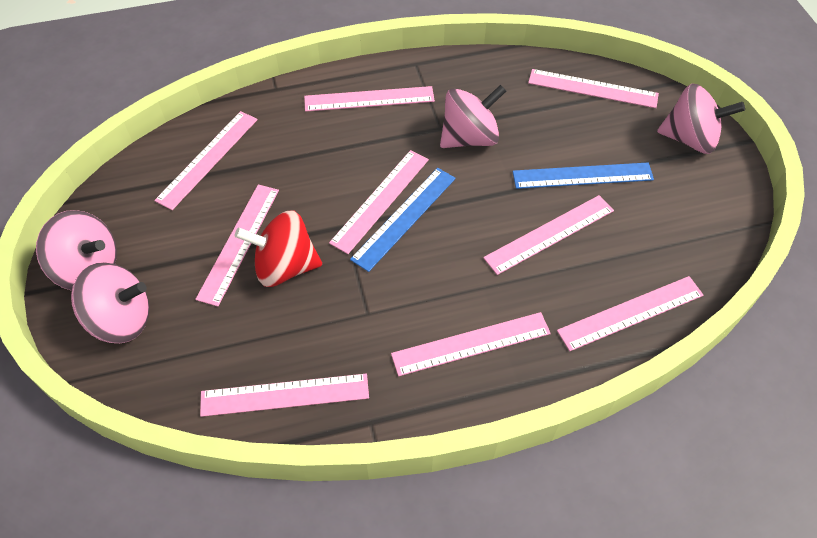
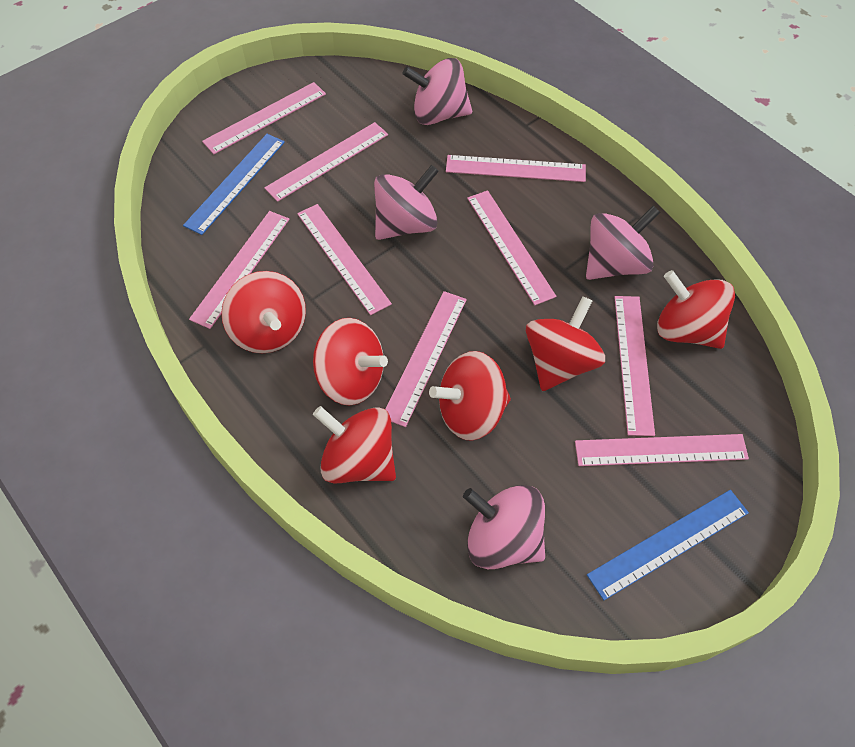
red spinning top: 1 -> 6

